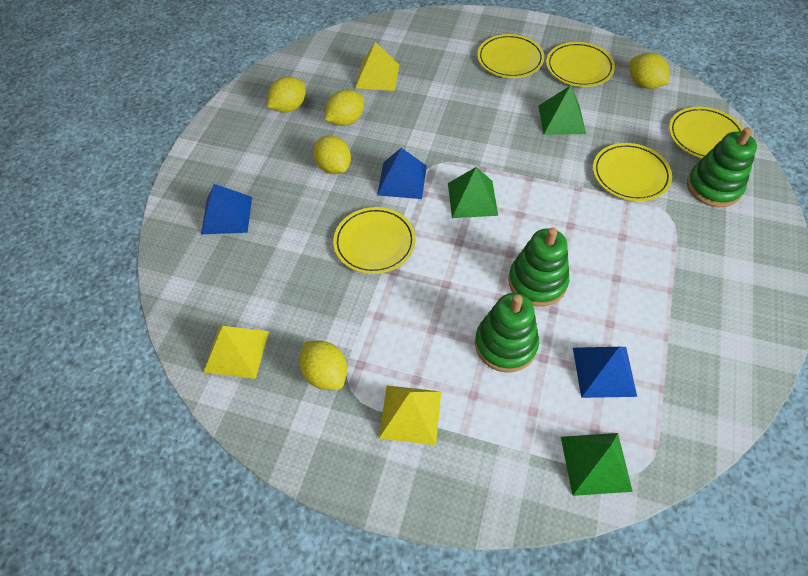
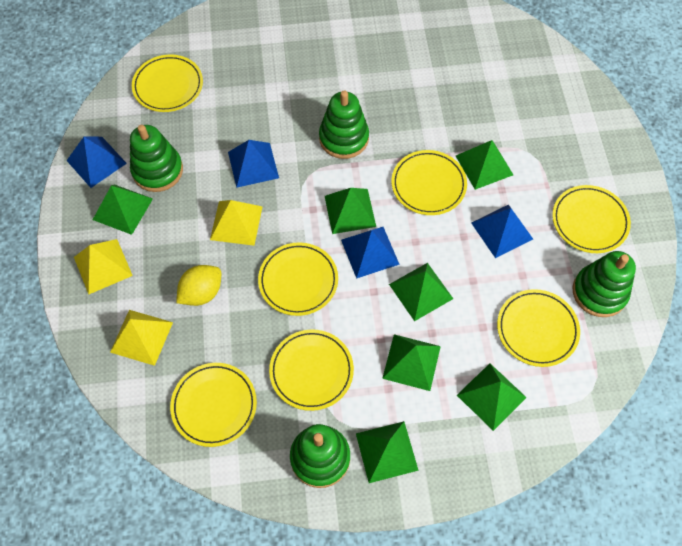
blue pyramid: 3 -> 4
green pyramid: 3 -> 7
green stacking toy: 3 -> 4
yellow lemon: 5 -> 1
yellow plate: 5 -> 7

